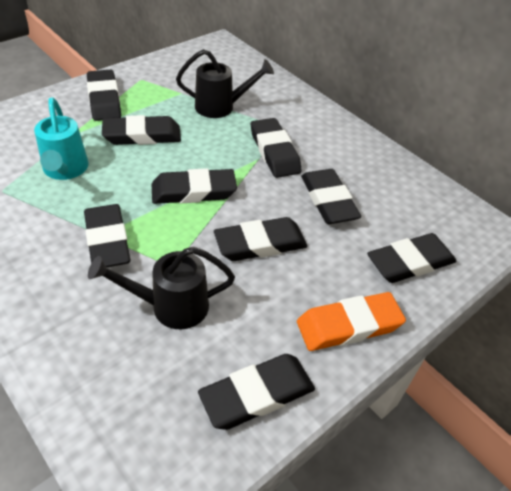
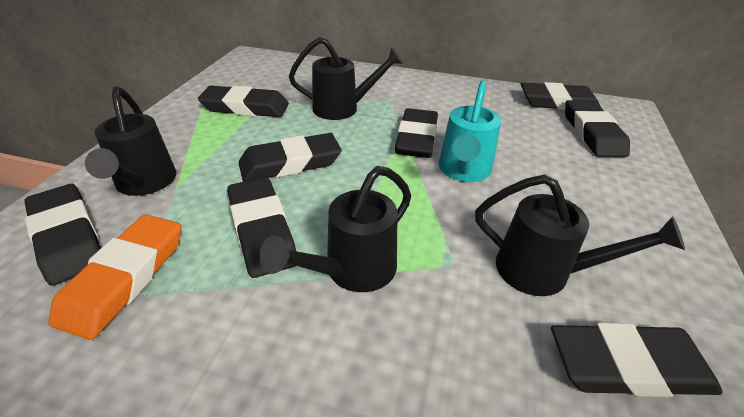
black eraser: 9 -> 8
black watering can: 2 -> 4

